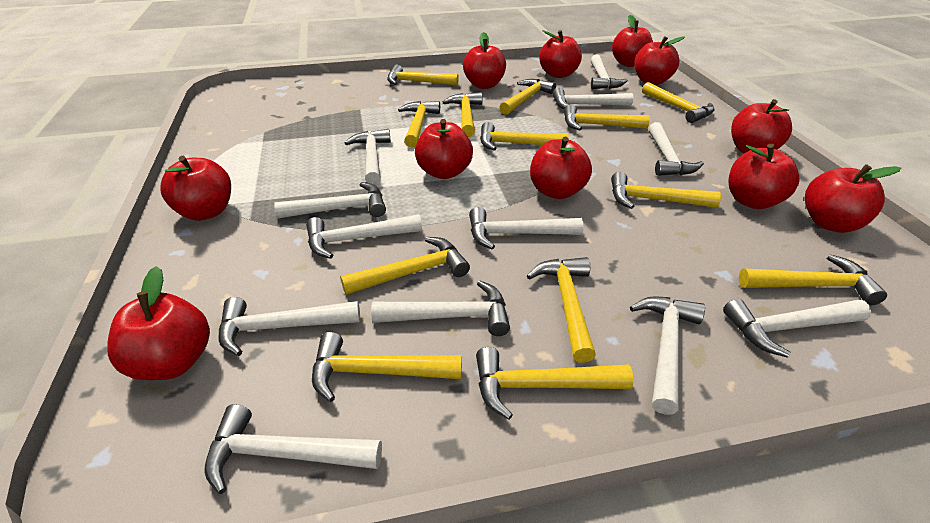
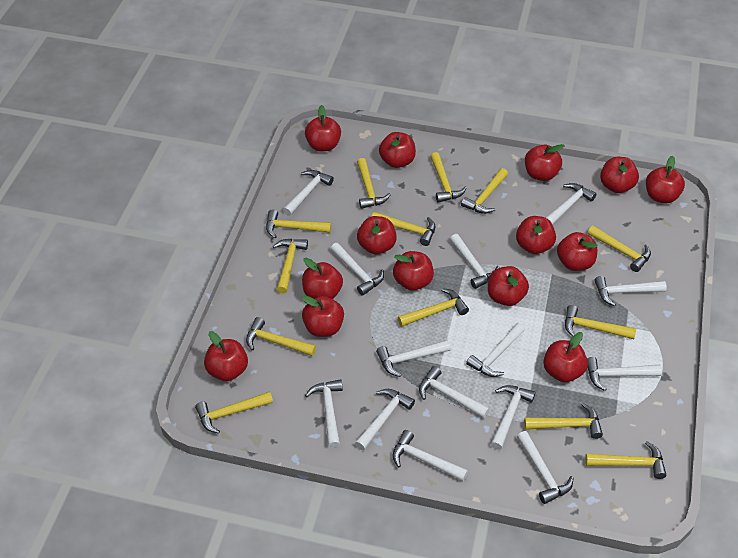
red apple: 11 -> 14
white hammer: 12 -> 14

